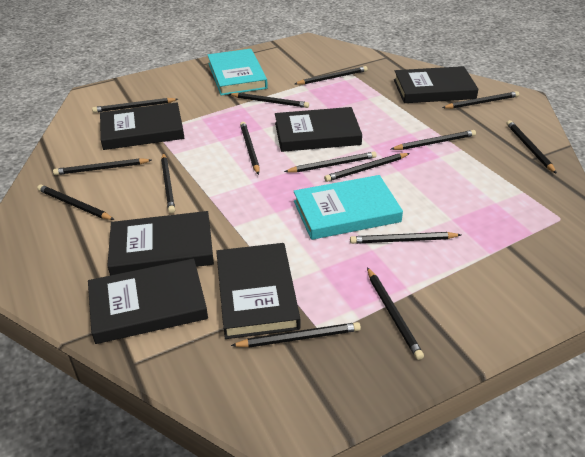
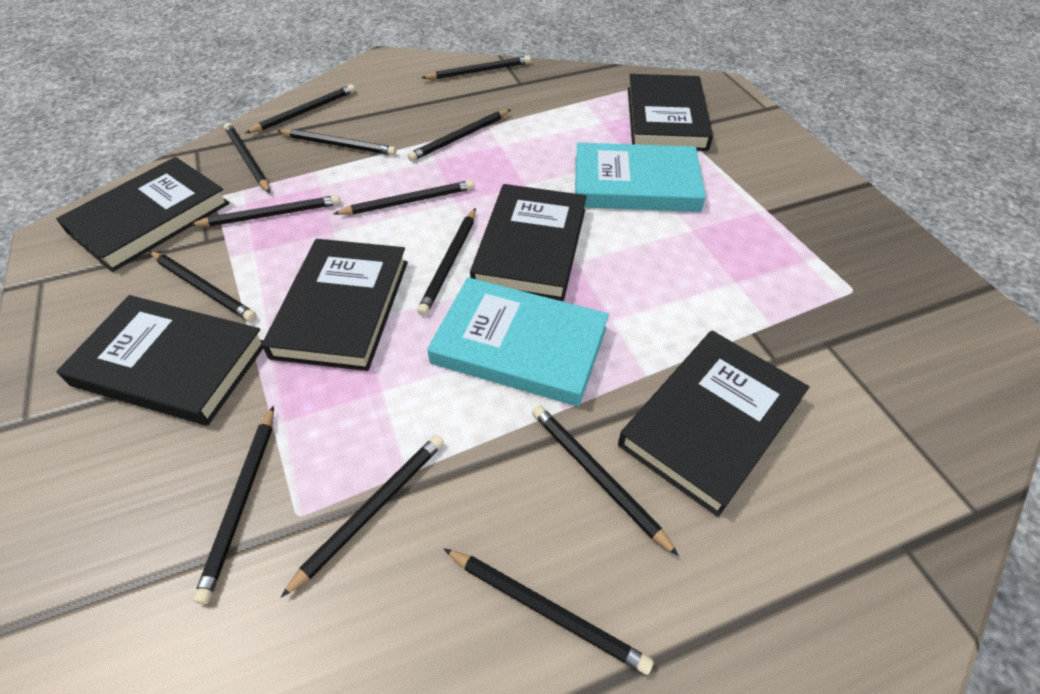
black pencil: 15 -> 13

